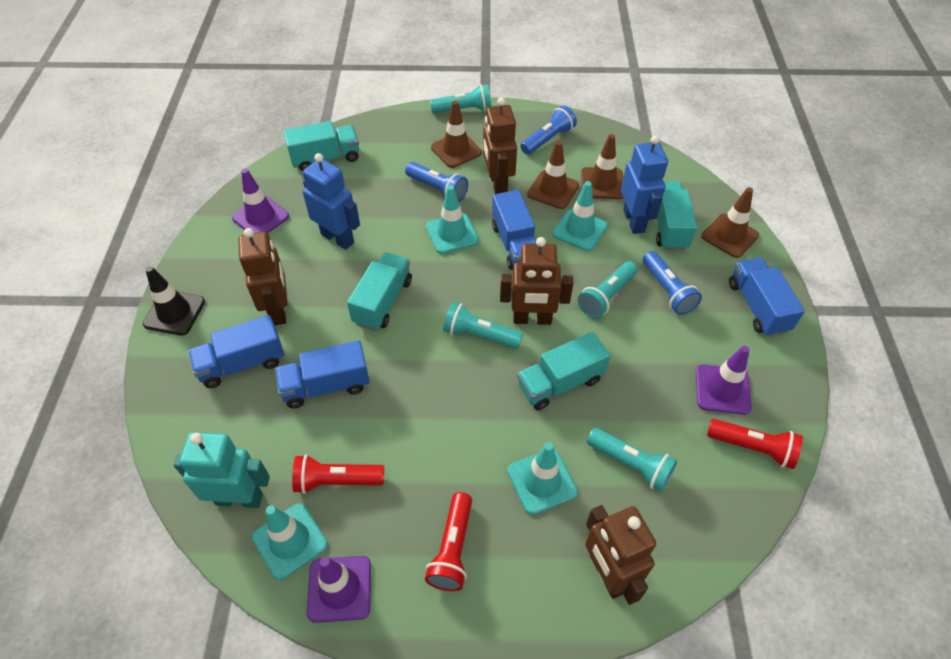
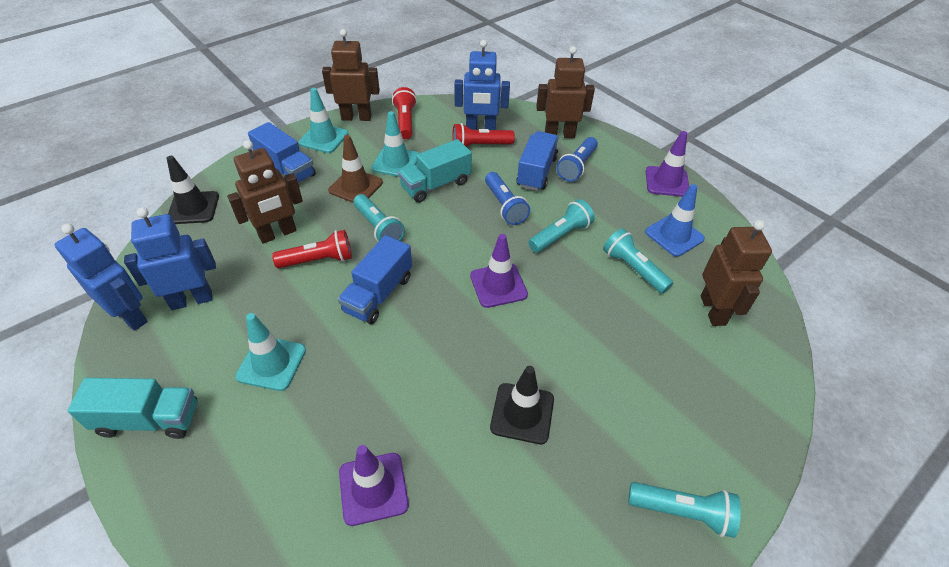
black traffic cone: 1 -> 2
blue flashlight: 3 -> 2
blue robot: 2 -> 3
blue traffic cone: 0 -> 1
blue truck: 4 -> 3
brown traffic cone: 4 -> 1
turquoise robot: 1 -> 0
turquoise traffic cone: 4 -> 3
turquoise truck: 4 -> 2

